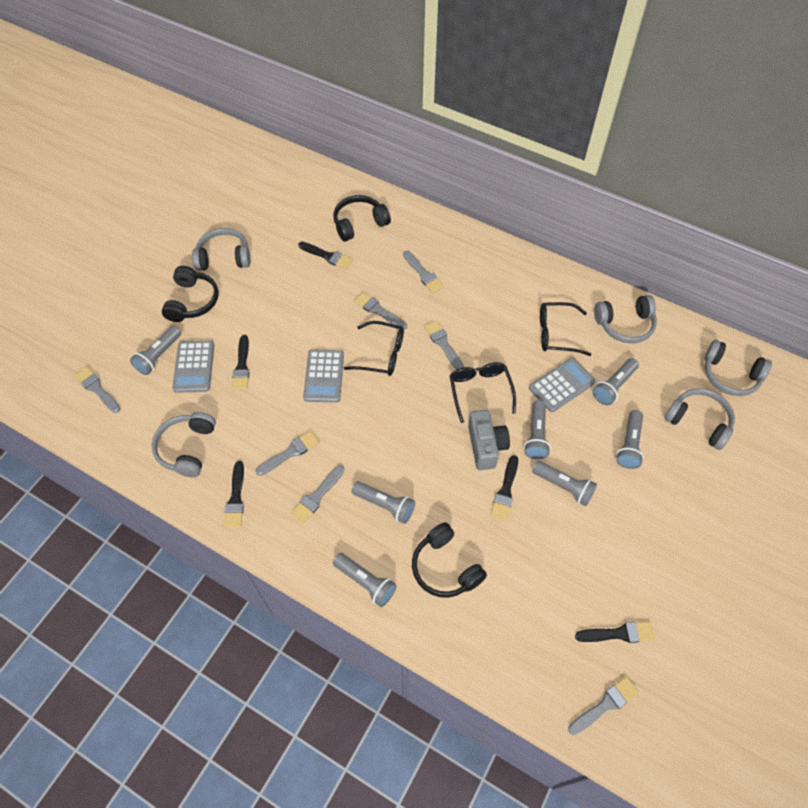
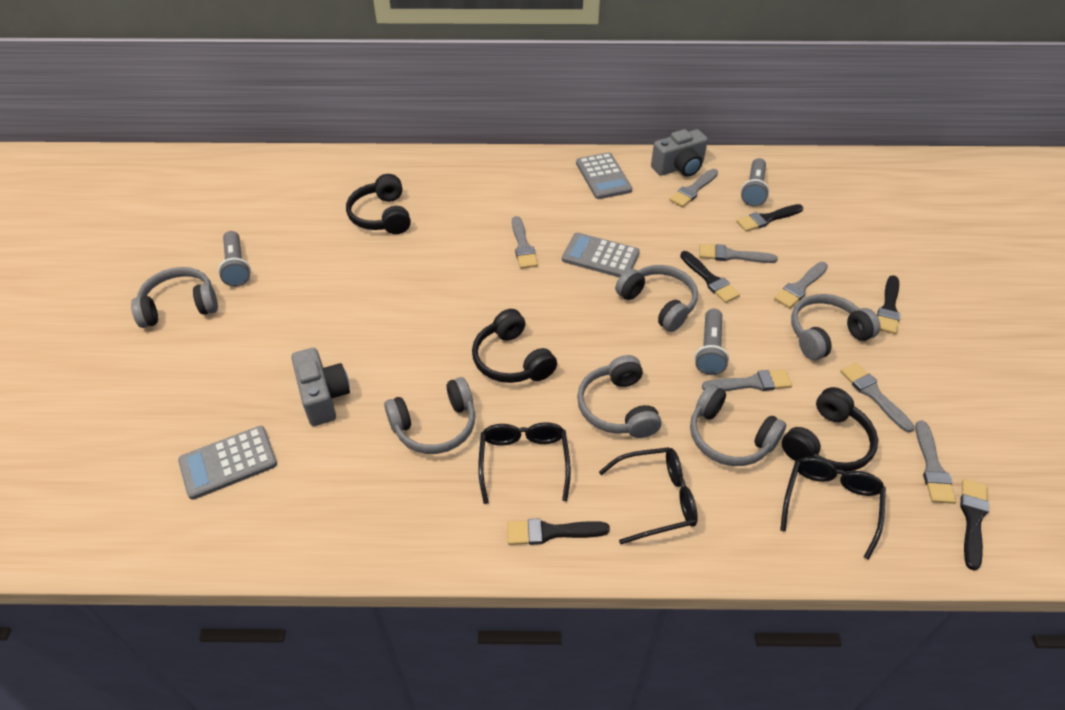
grey camera: 1 -> 2
grey flashlight: 7 -> 3
grey headphones: 5 -> 6

